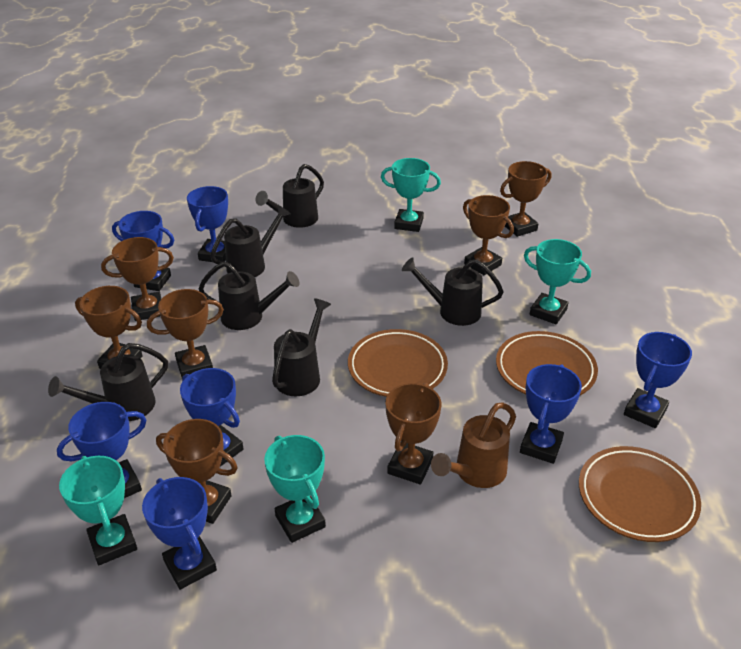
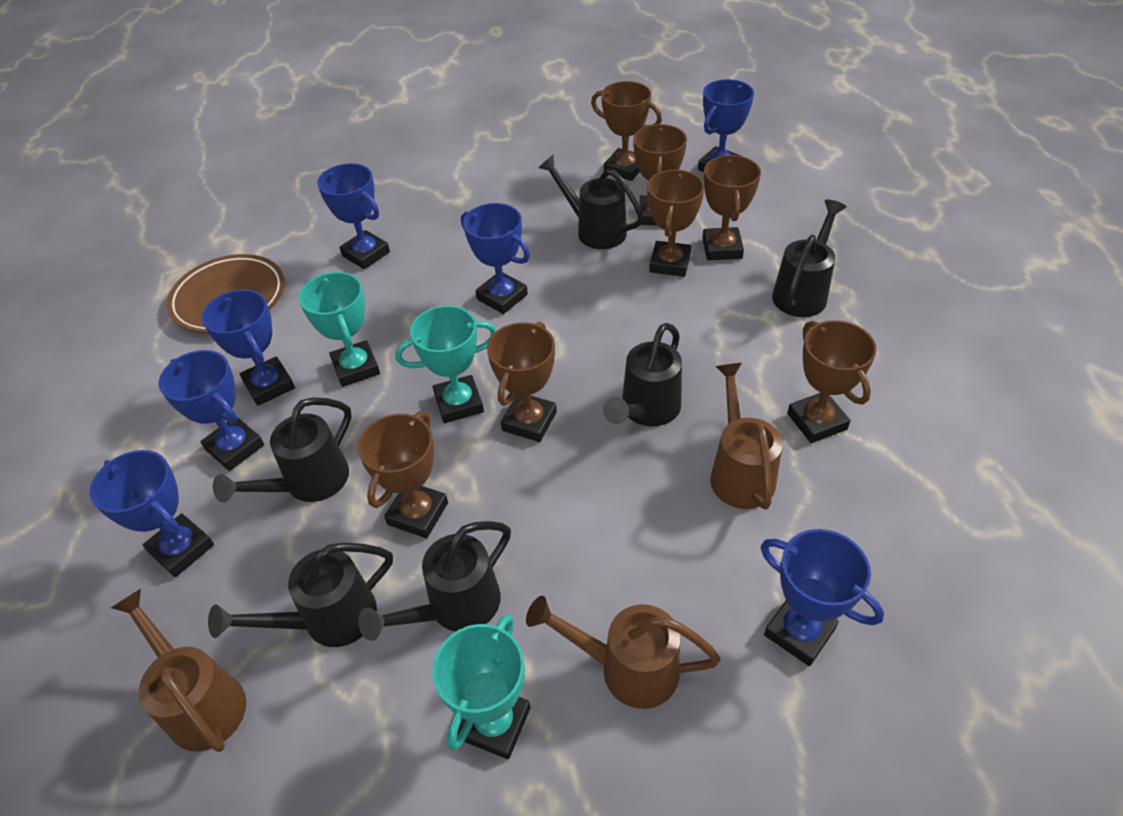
brown plate: 3 -> 1
brown watering can: 1 -> 3
turquoise trophy: 4 -> 3

